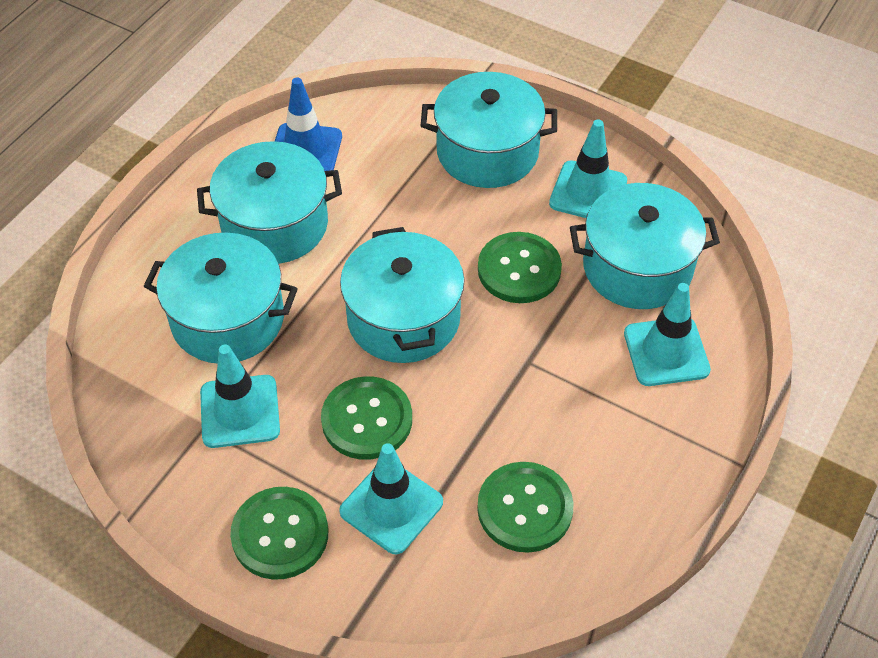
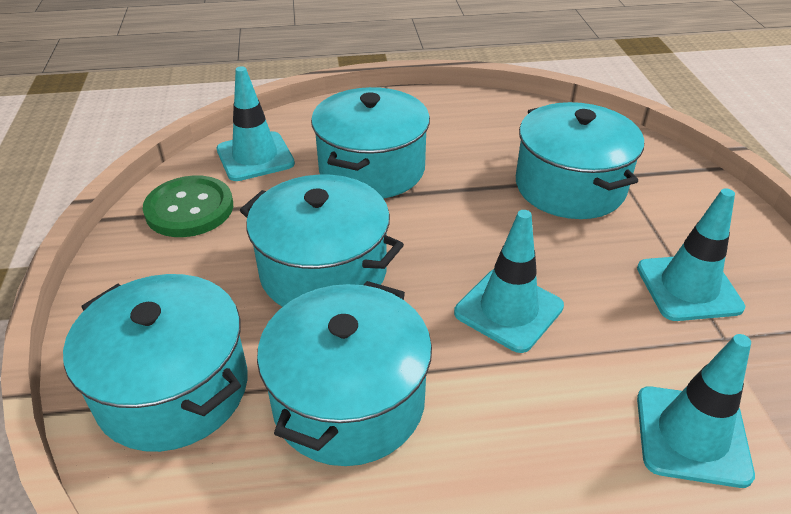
blue traffic cone: 1 -> 0
green button: 4 -> 1

